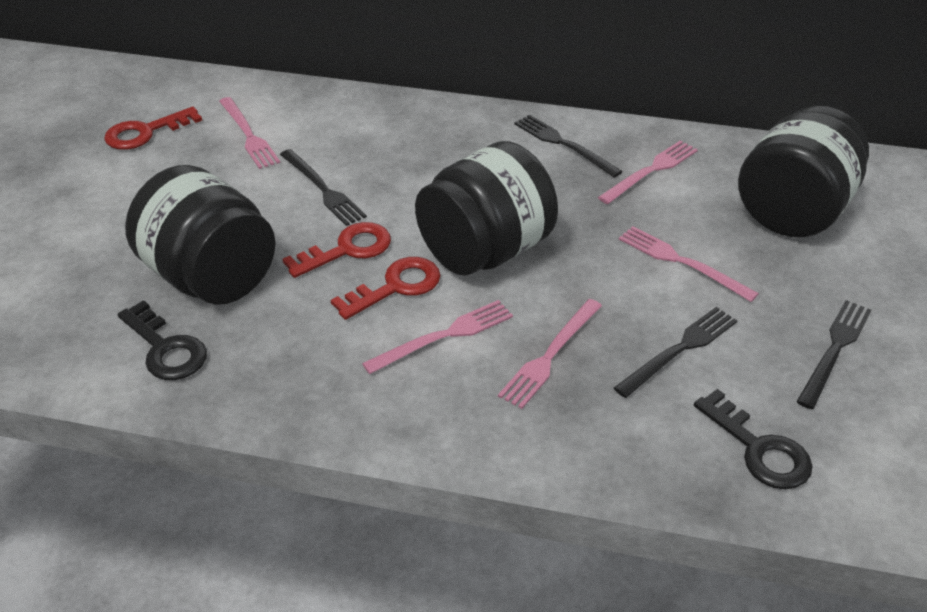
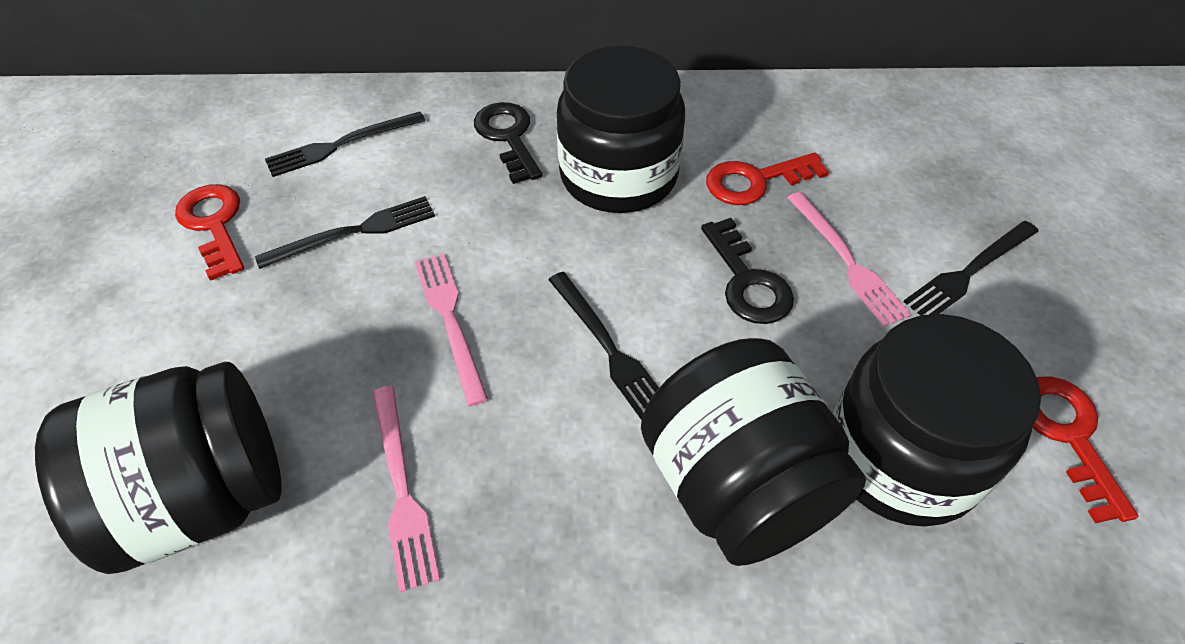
black jar: 3 -> 4
pink fork: 5 -> 3

